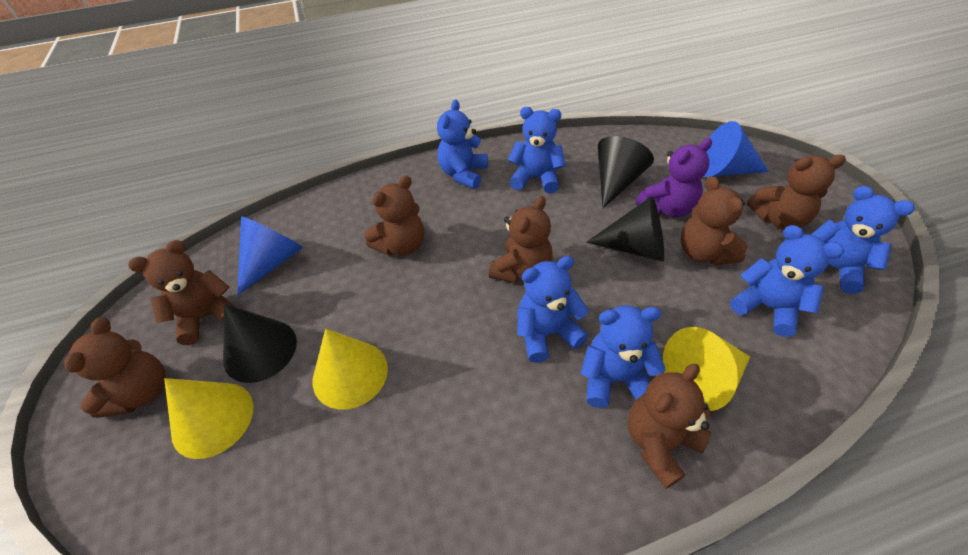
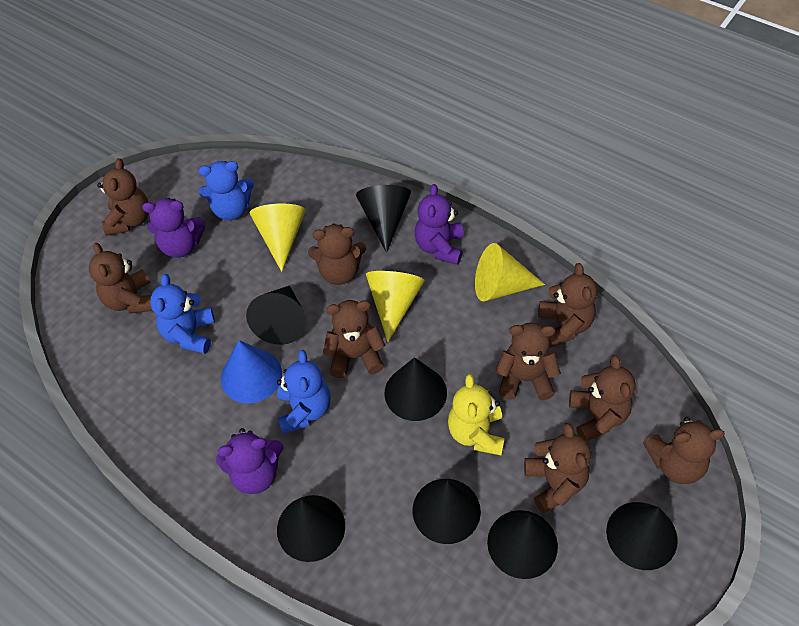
black cone: 3 -> 7
blue cone: 2 -> 1
blue teddy bear: 6 -> 3
brown teddy bear: 7 -> 9
purple teddy bear: 1 -> 3
yellow teddy bear: 0 -> 1

